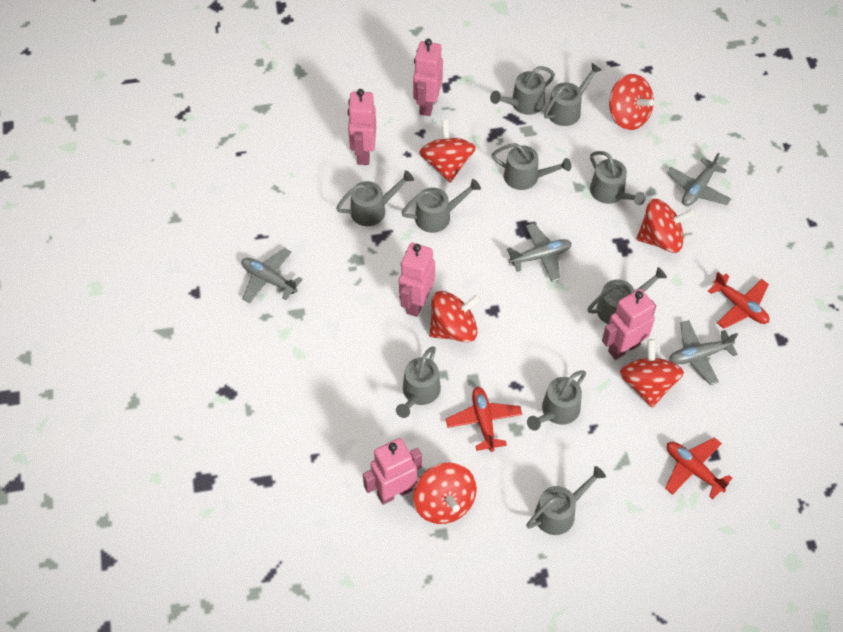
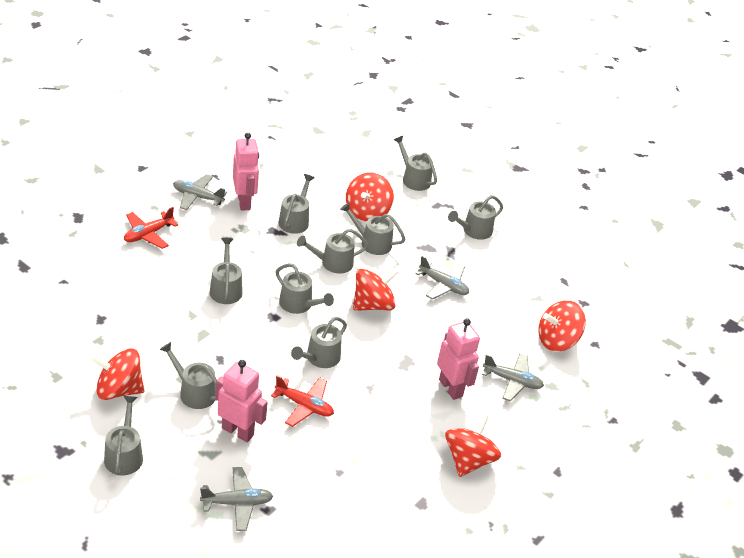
pink robot: 5 -> 3
red plane: 3 -> 2
red spinning top: 6 -> 5

